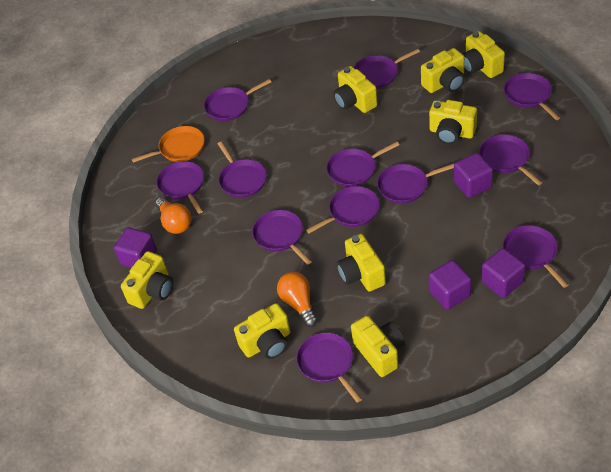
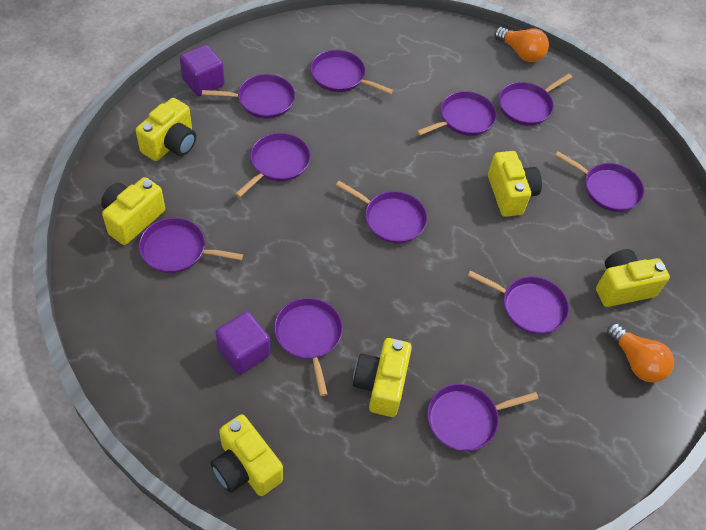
orange pan: 1 -> 0
purple cube: 4 -> 2
purple pan: 12 -> 11
yellow camera: 8 -> 6

